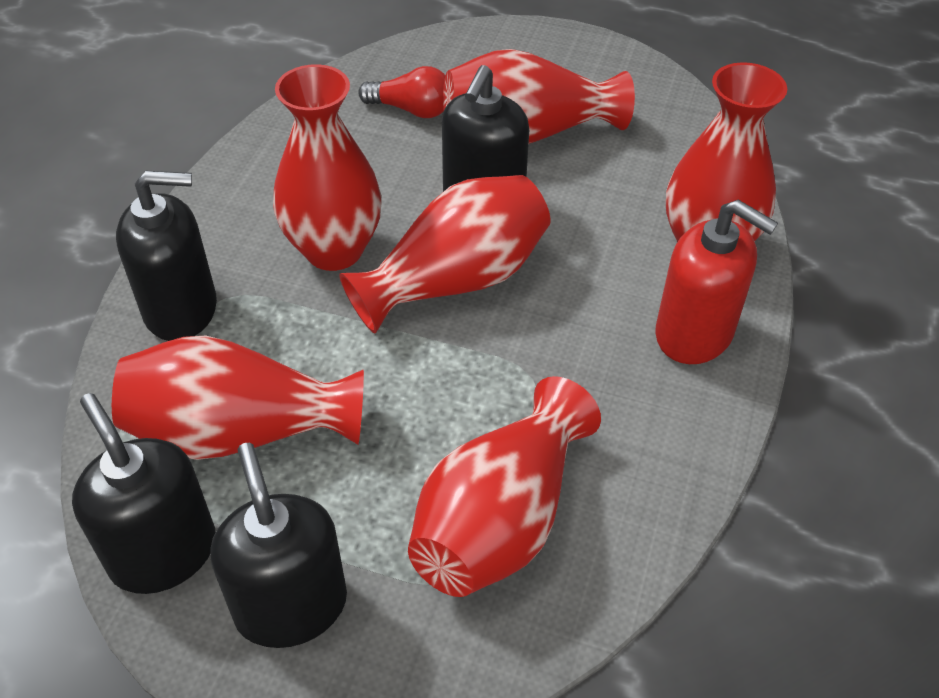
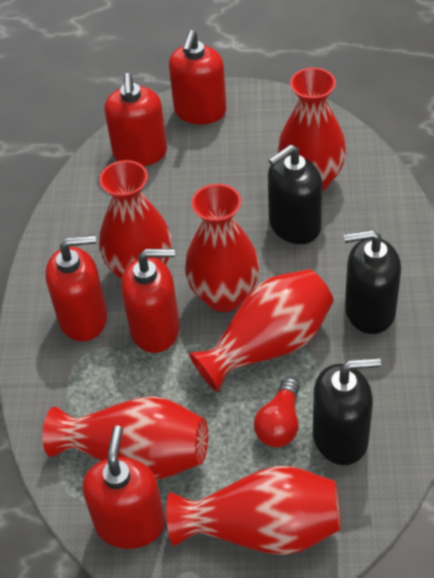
black soap dispenser: 4 -> 3
red soap dispenser: 1 -> 5

